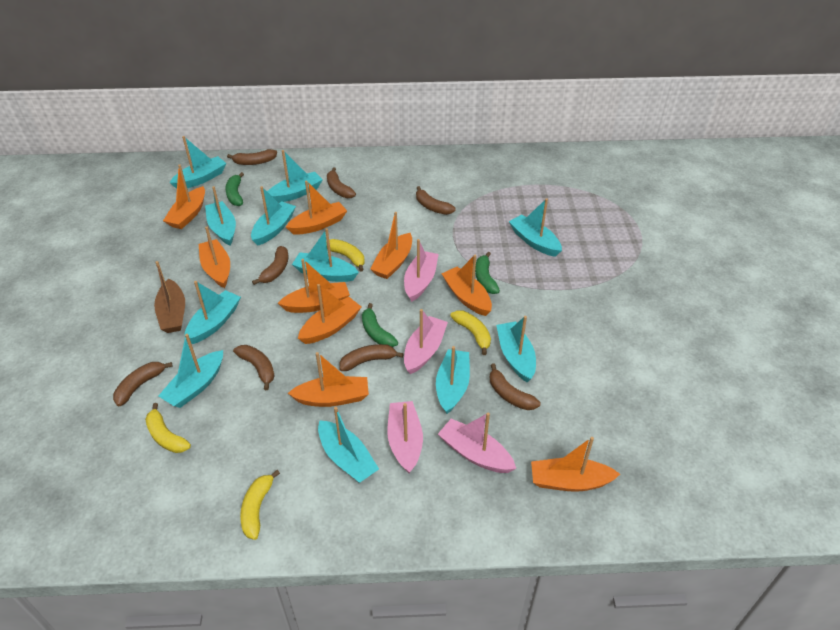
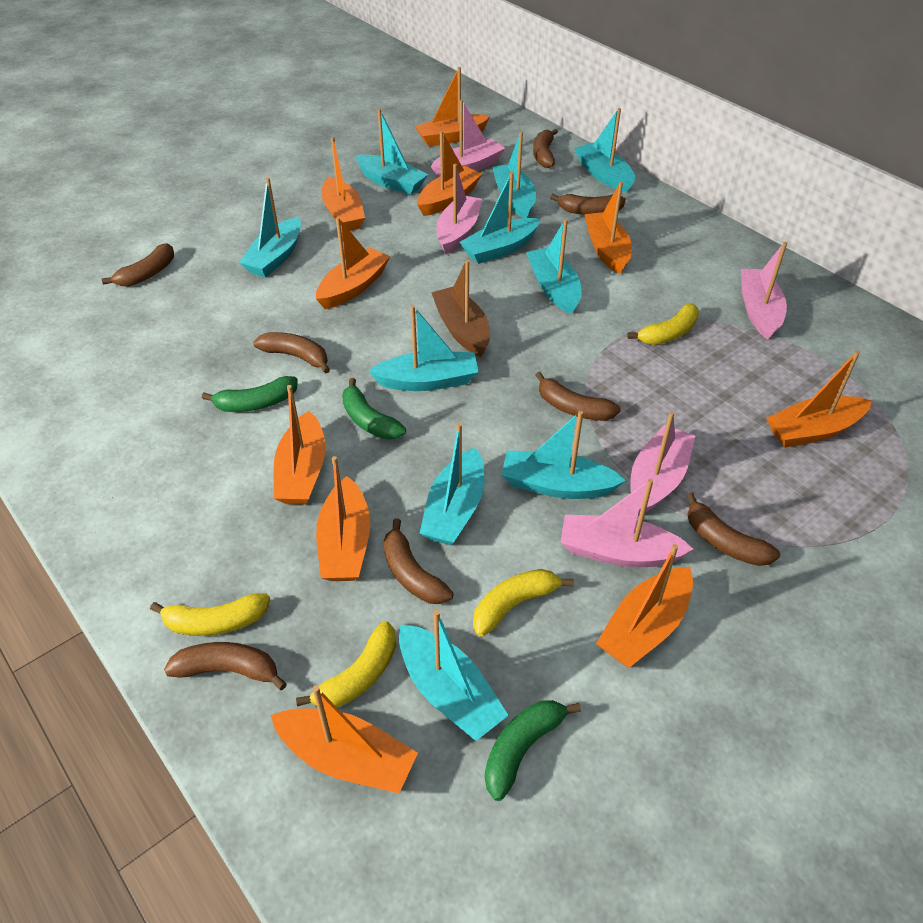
orange boat: 9 -> 10
pink boat: 4 -> 5
turquoise boat: 11 -> 10

